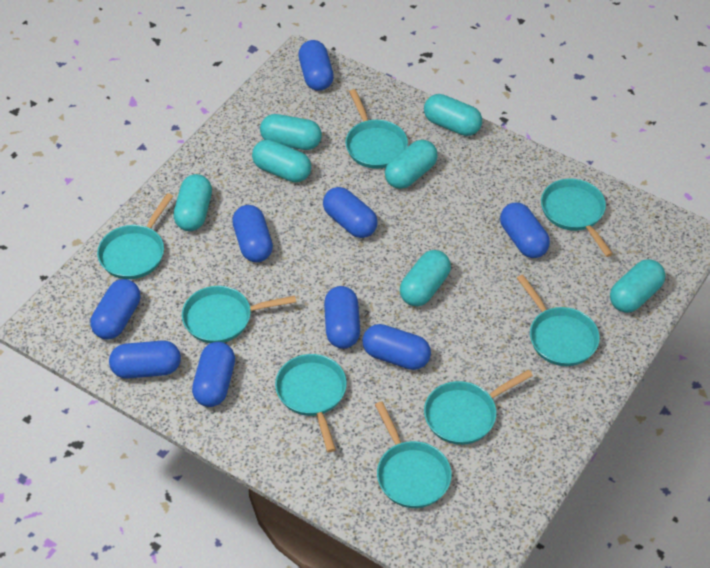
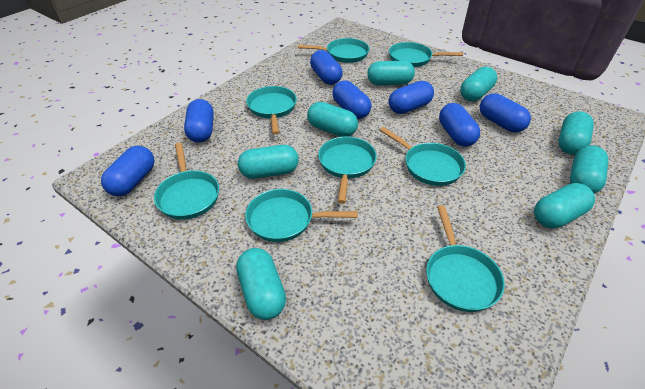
blue capsule: 9 -> 7
turquoise capsule: 7 -> 8

